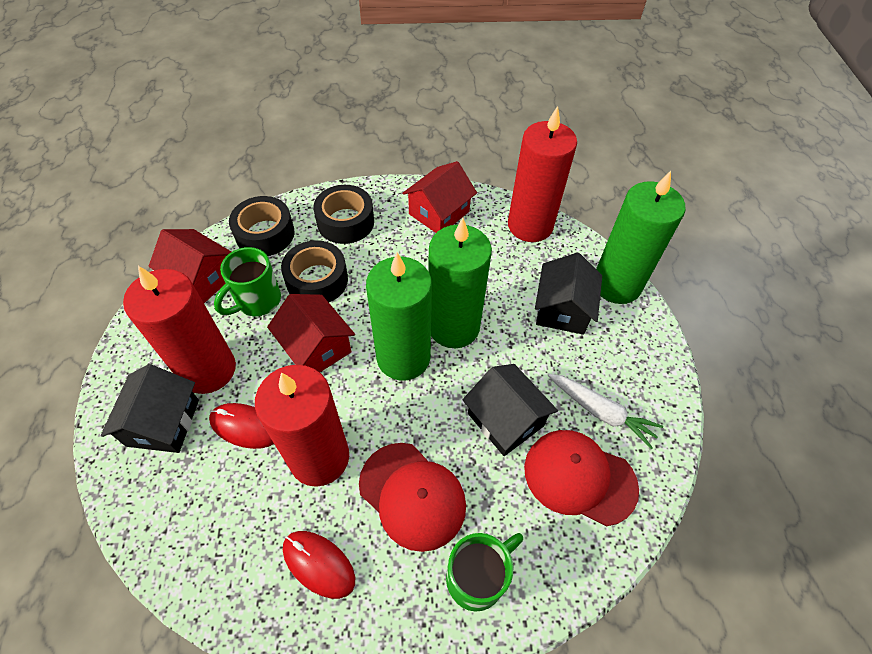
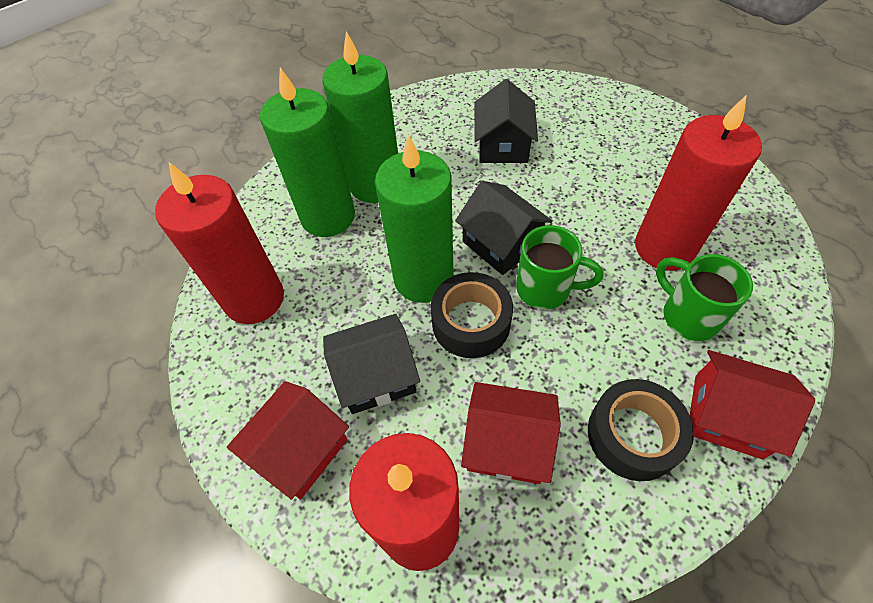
black tape: 3 -> 2
red cap: 2 -> 0
red mouse: 2 -> 0
white carrot: 1 -> 0

